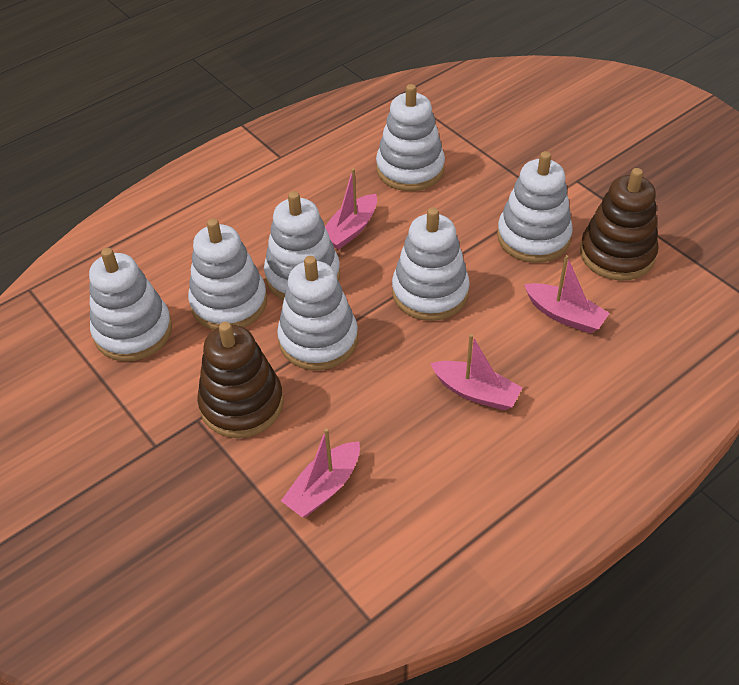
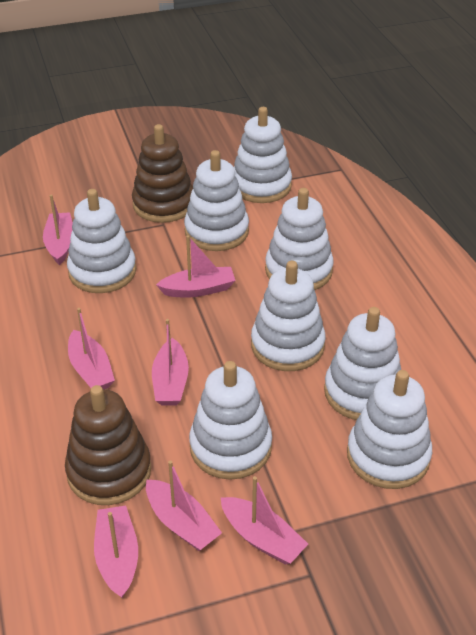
pink boat: 4 -> 7
white stacking toy: 7 -> 8

